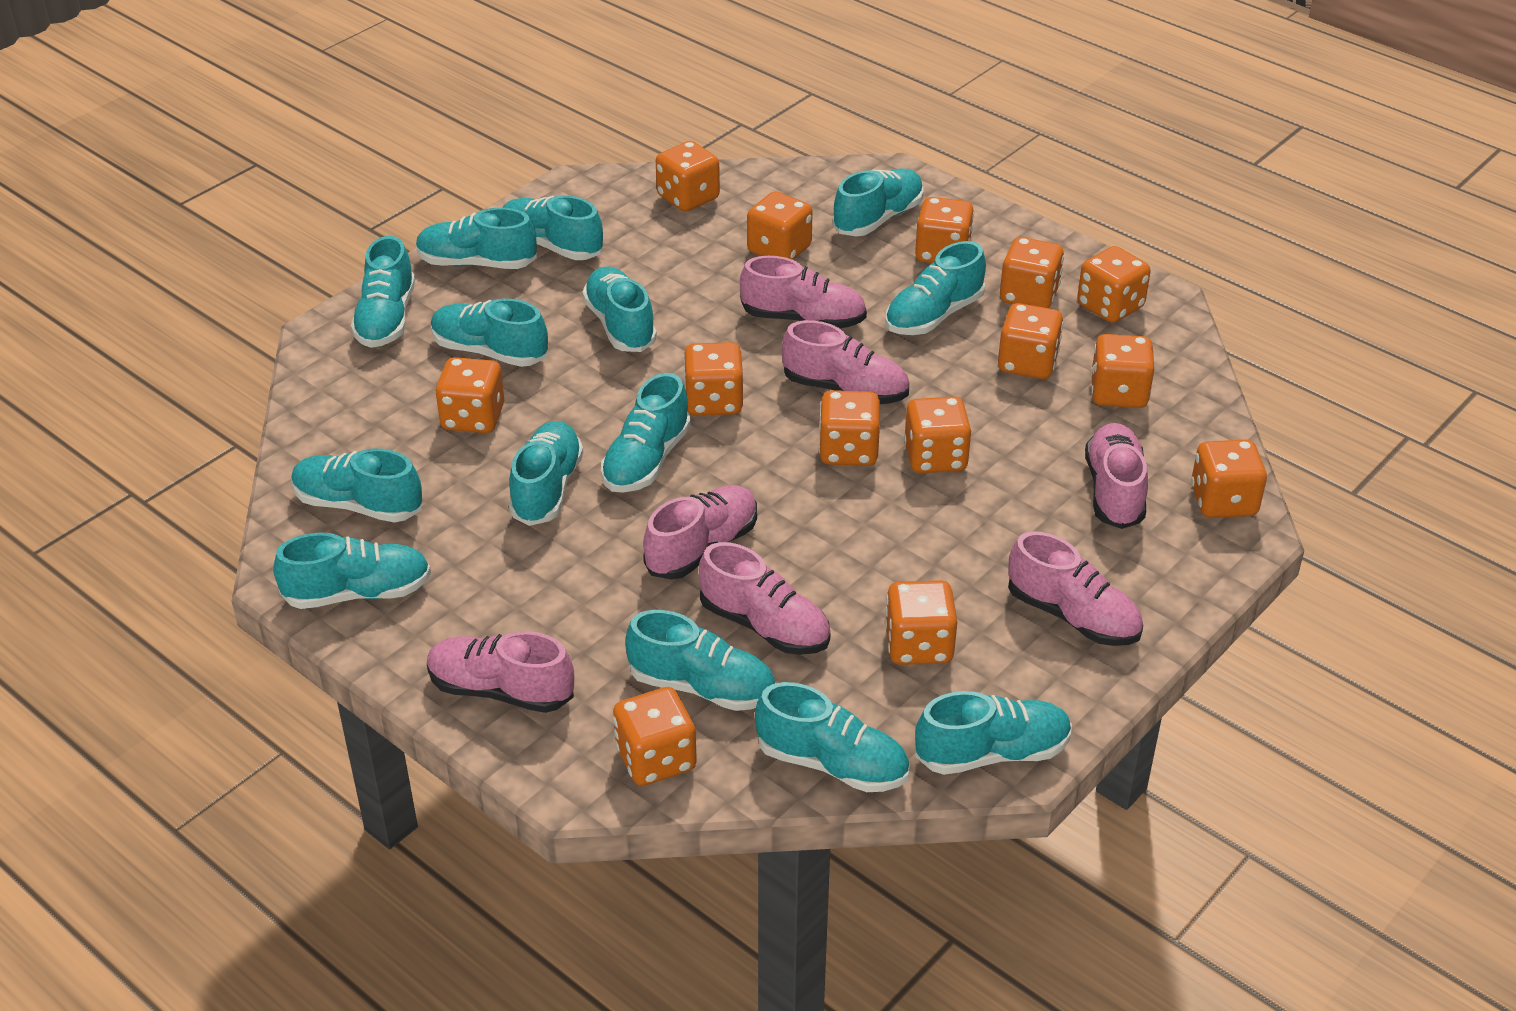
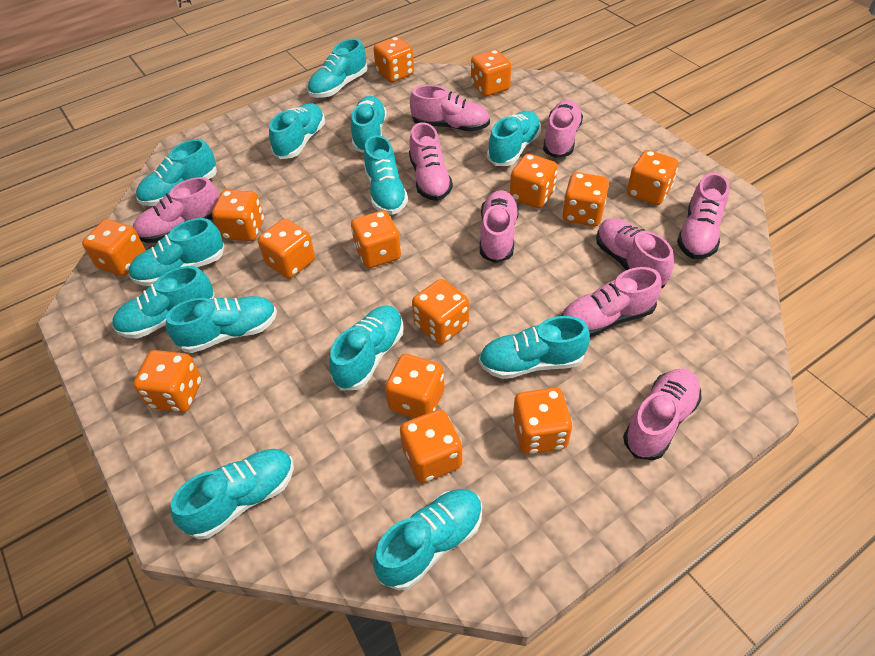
pink shoe: 7 -> 9
turquoise shoe: 14 -> 13

